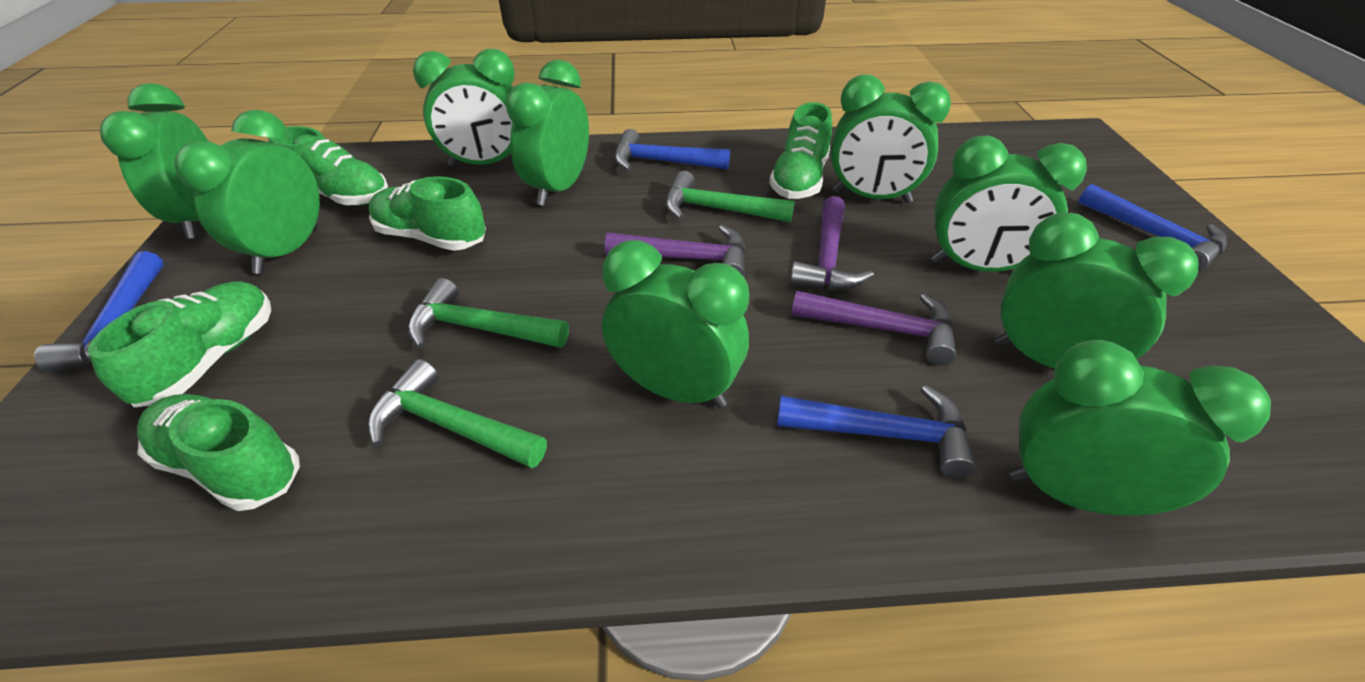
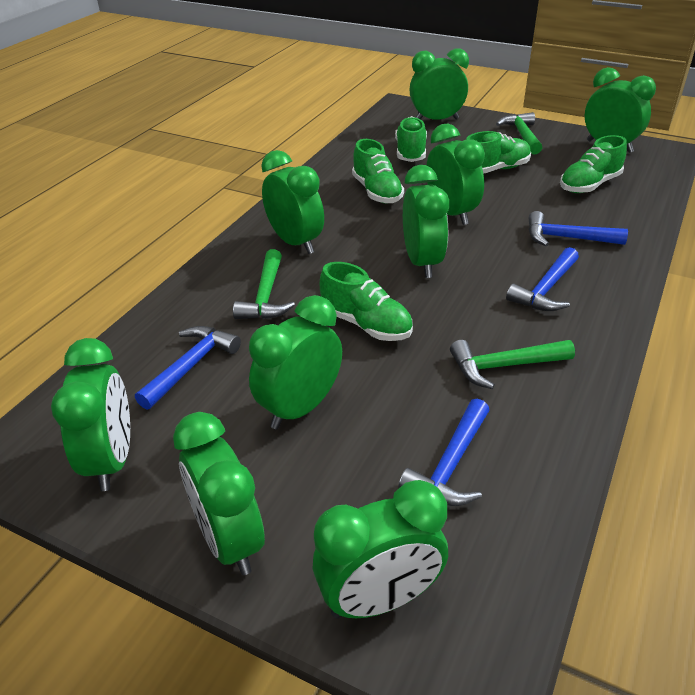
purple hammer: 3 -> 0

